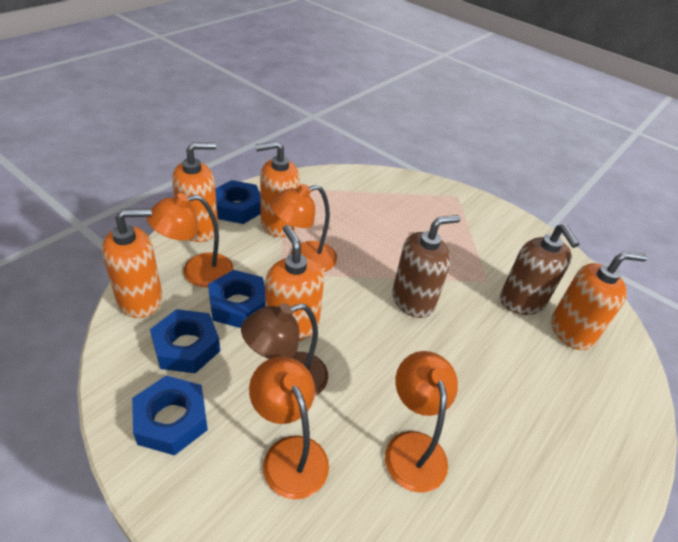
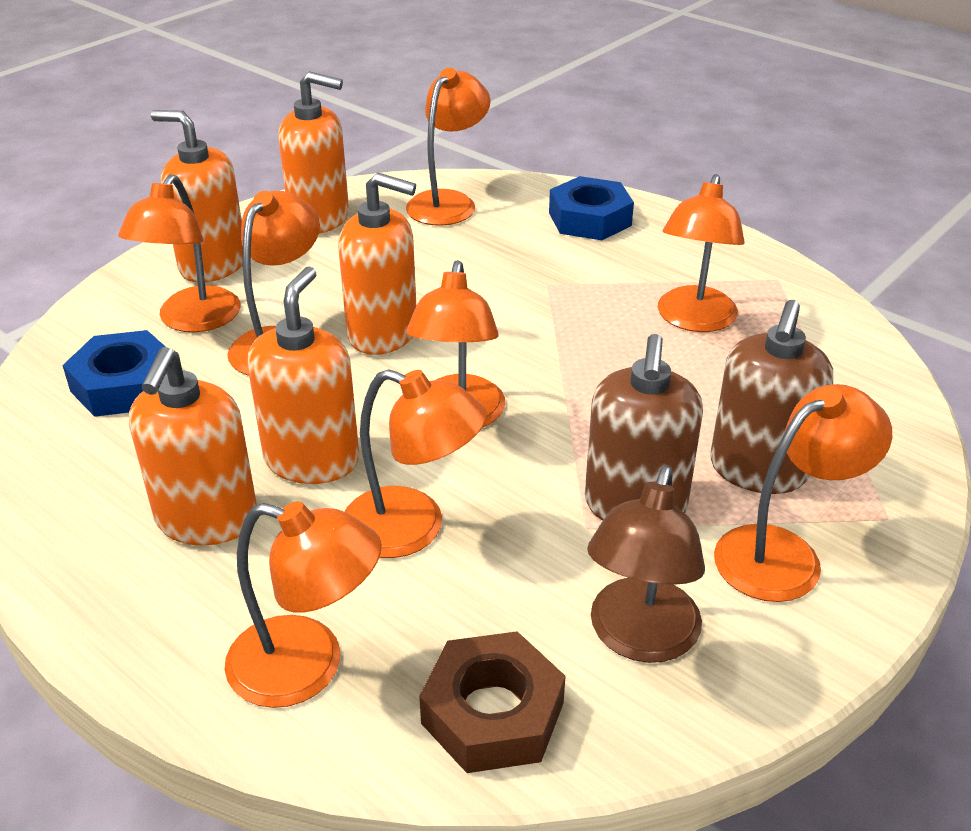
blue nut: 4 -> 2
brown nut: 0 -> 1
orange lamp: 4 -> 8

